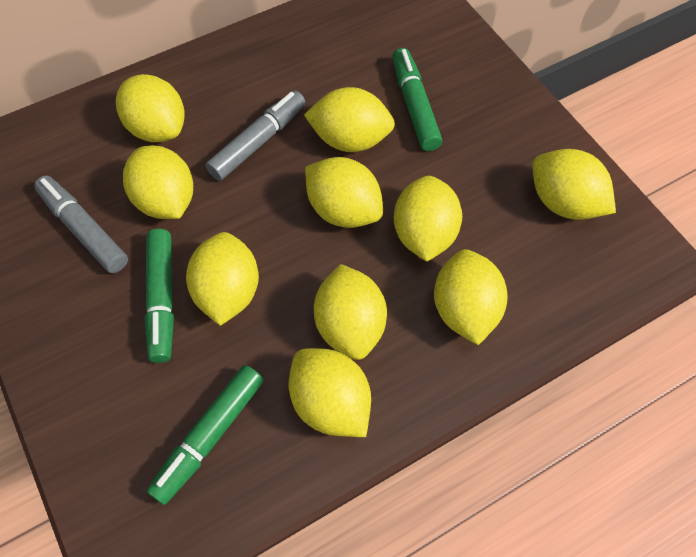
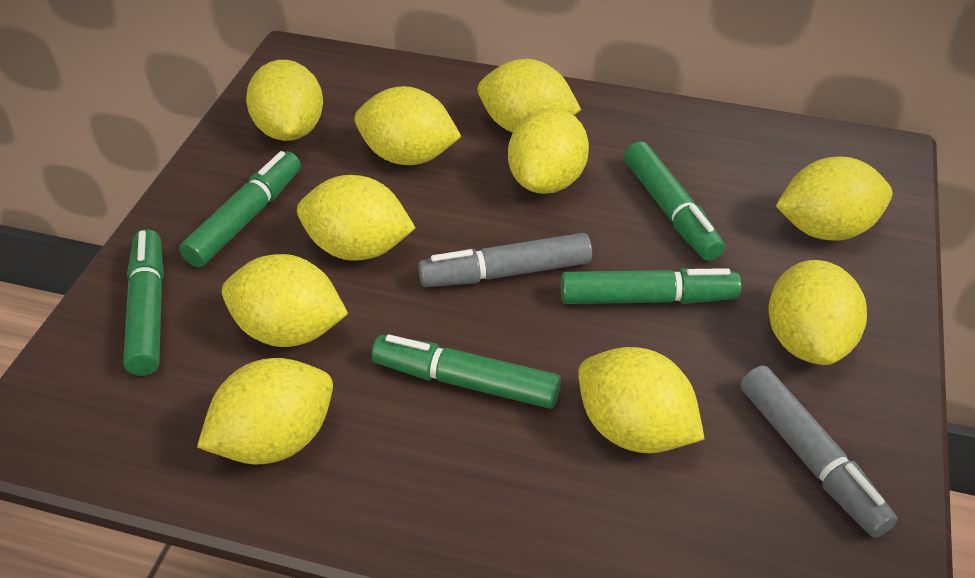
green marker: 3 -> 5

